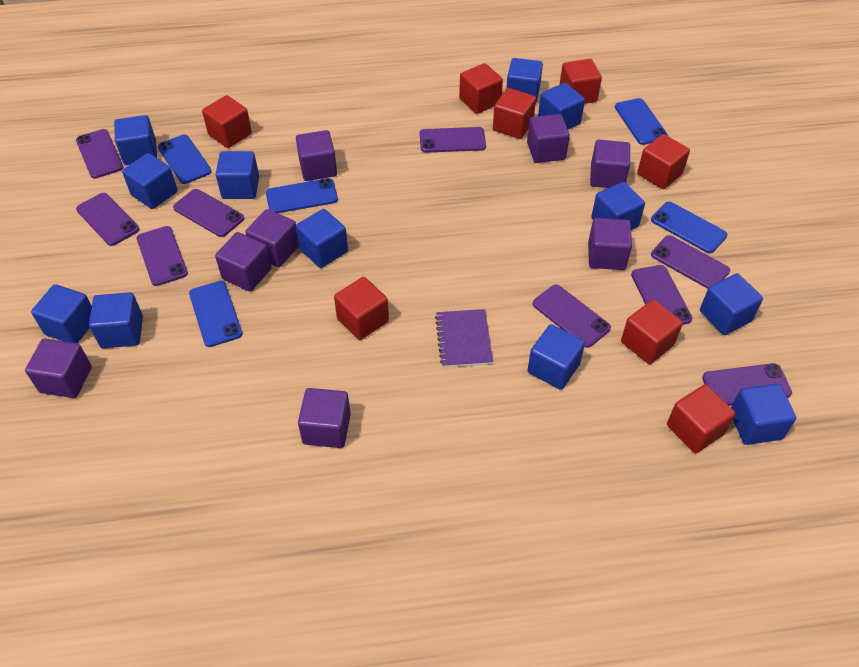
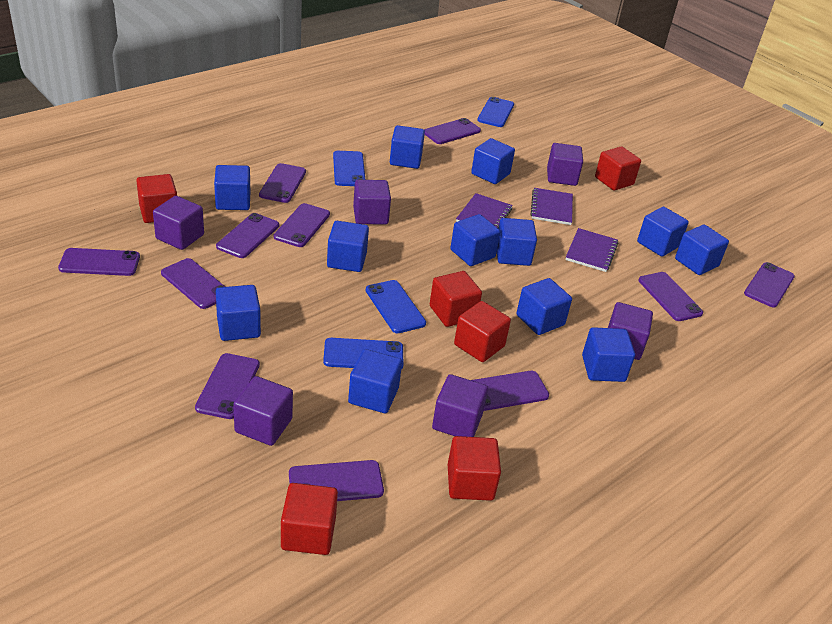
blue phone: 5 -> 4
purple cube: 8 -> 6
purple notebook: 1 -> 3
purple phone: 9 -> 11
red cube: 8 -> 6

